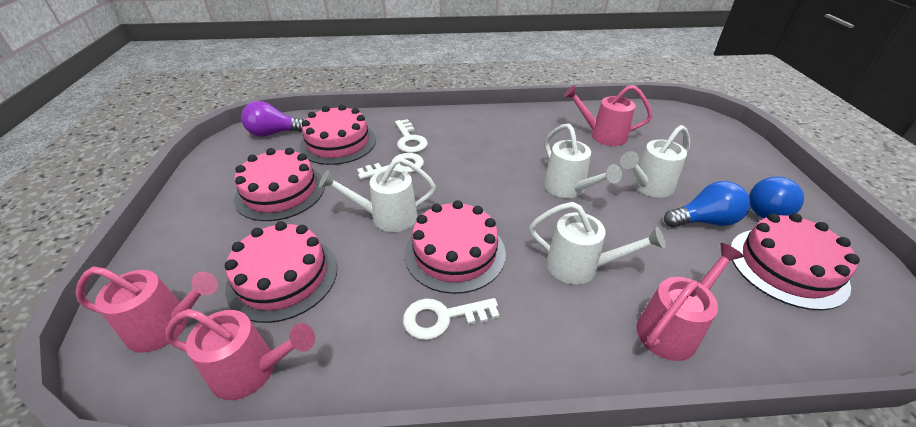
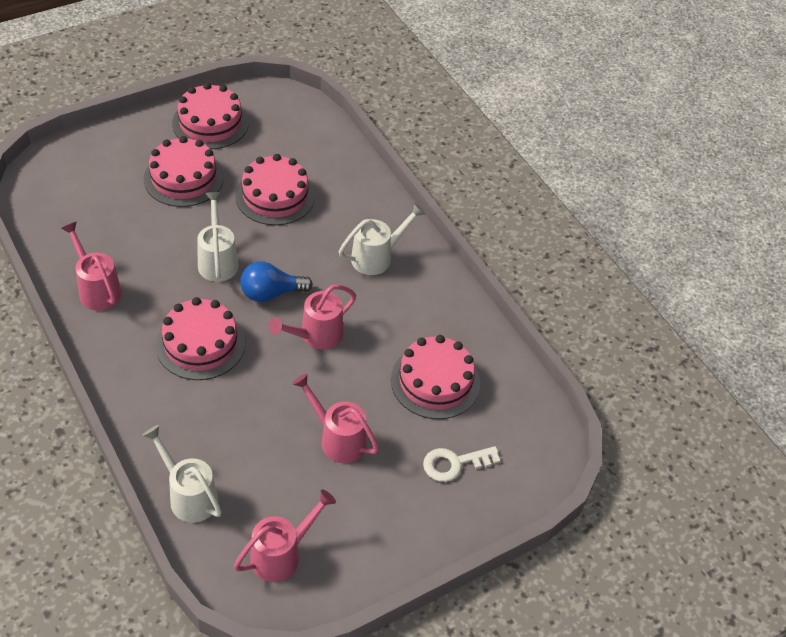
blue light bulb: 2 -> 1
purple light bulb: 1 -> 0
white key: 3 -> 1
white watering can: 4 -> 3

